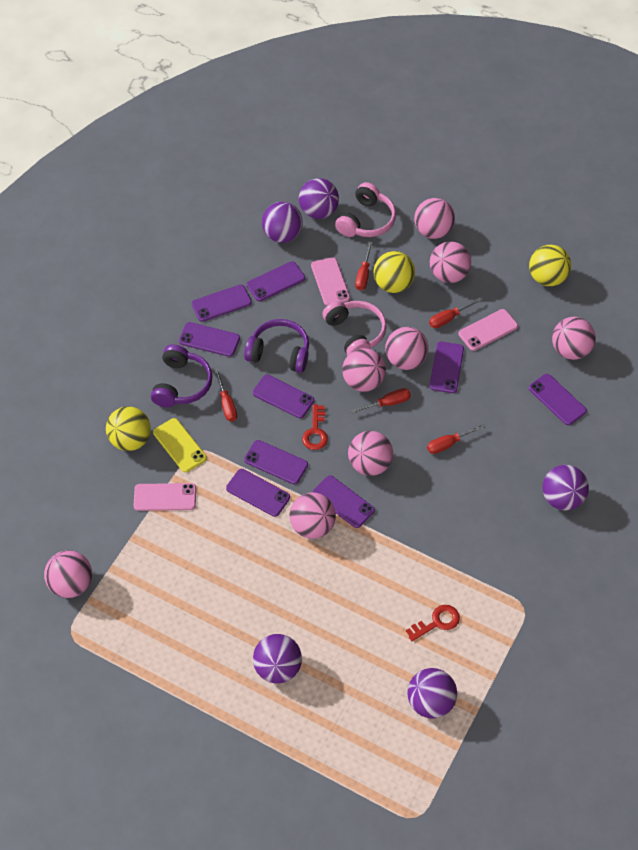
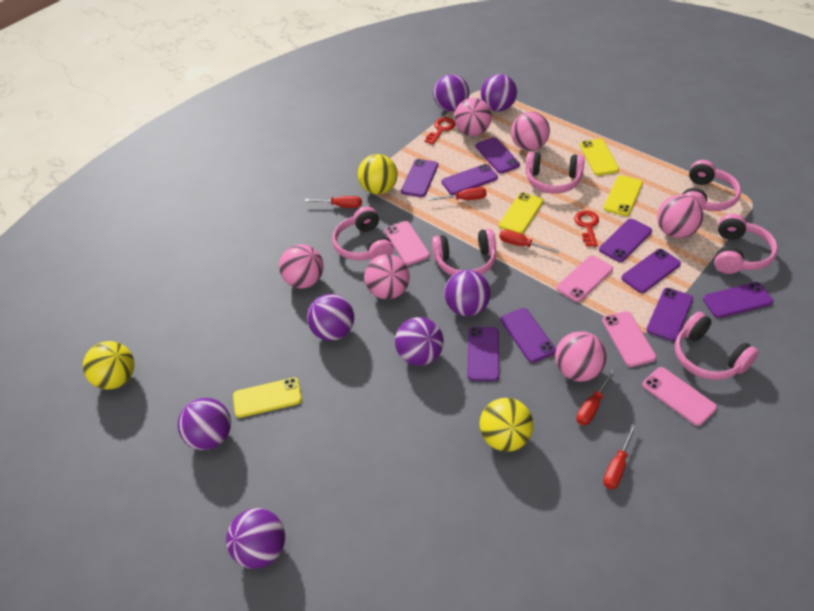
pink ball: 8 -> 6
pink headphones: 2 -> 6
pink phone: 3 -> 4
purple ball: 5 -> 7
purple headphones: 2 -> 0
yellow phone: 1 -> 4

